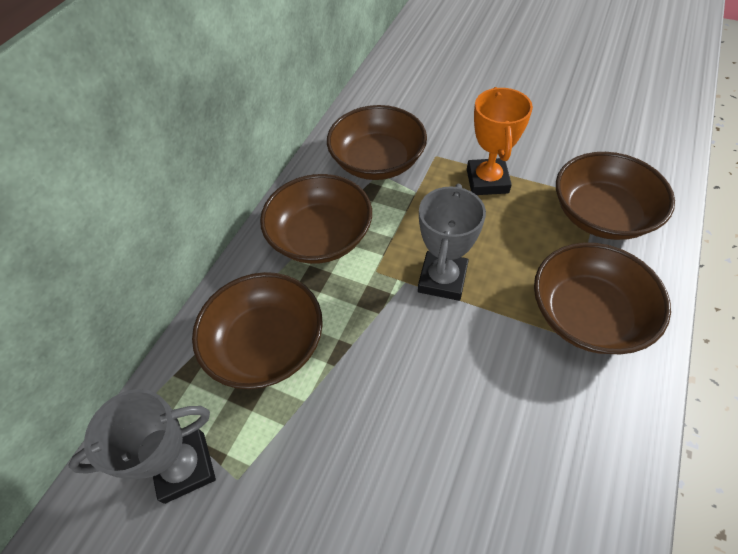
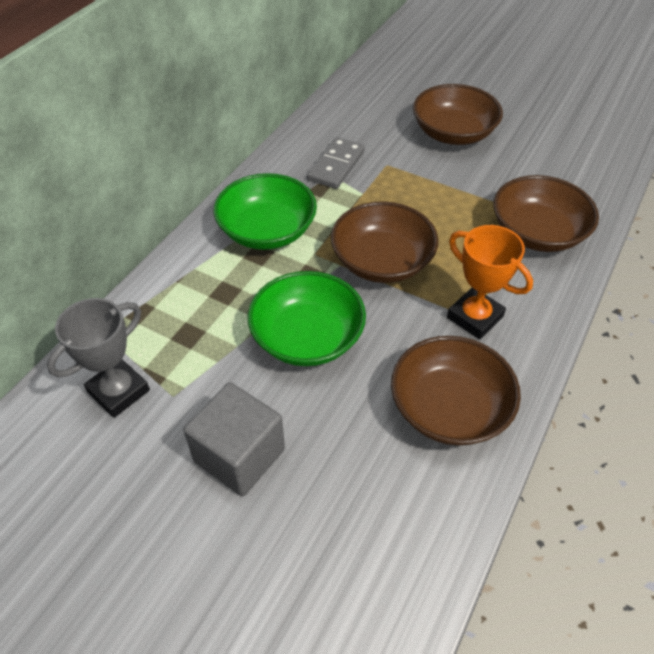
brown bowl: 5 -> 4
green bowl: 0 -> 2
grey cube: 0 -> 1
grey domino: 0 -> 1
grey trophy: 2 -> 1

